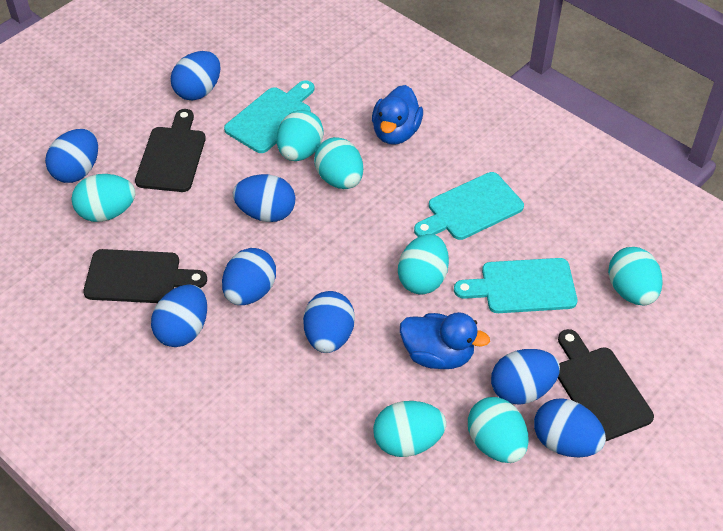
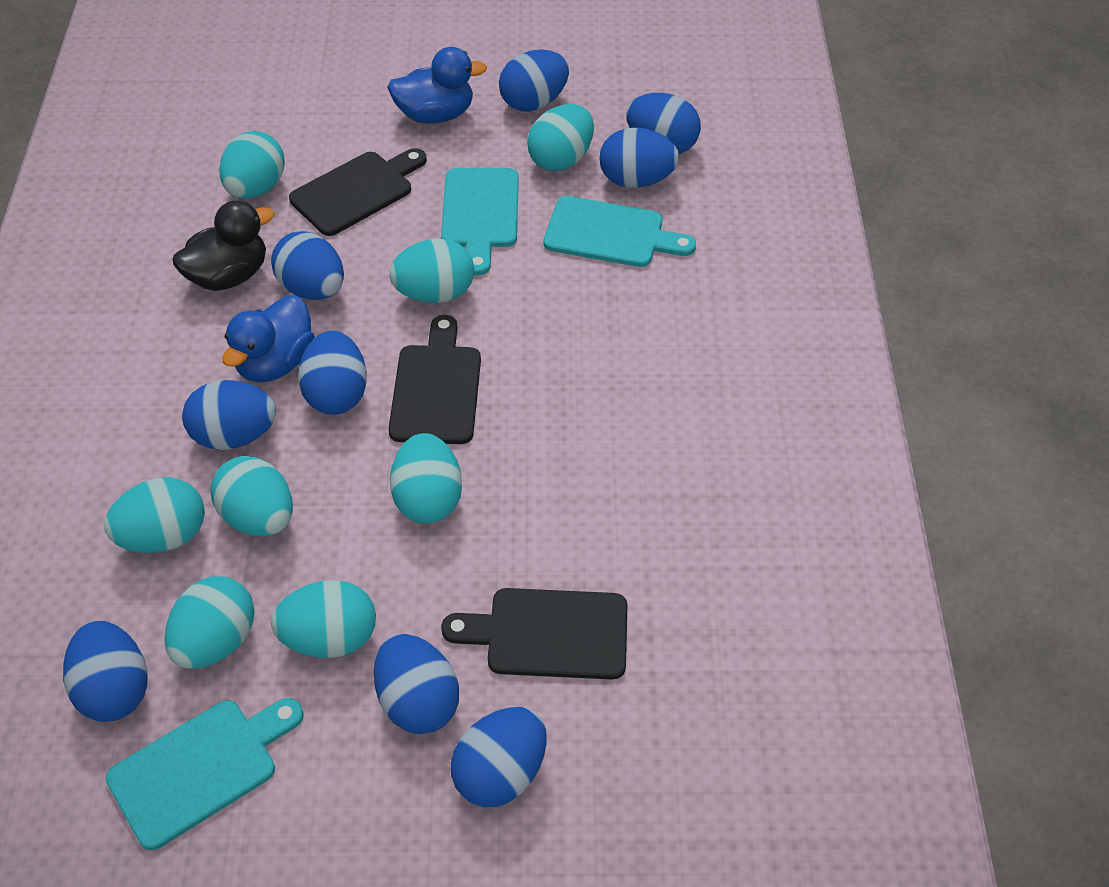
black duck: 0 -> 1
blue egg: 8 -> 9
turquoise egg: 7 -> 8

